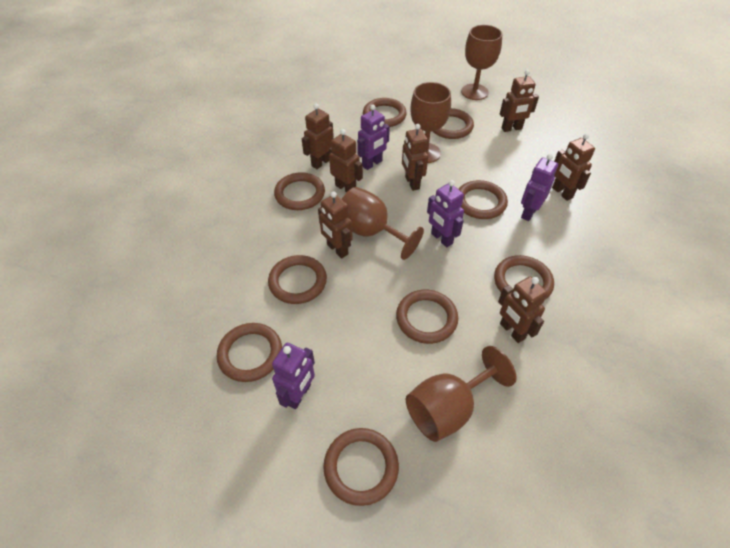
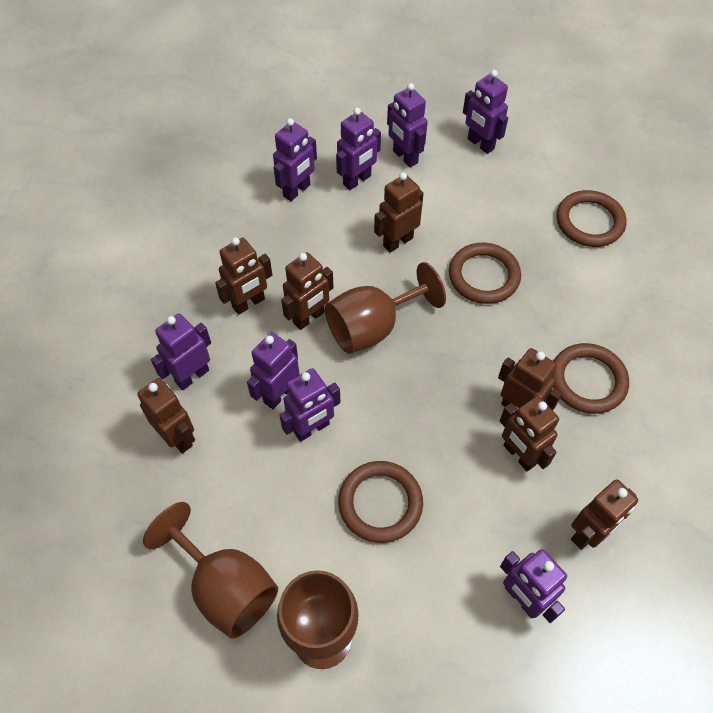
brown goblet: 4 -> 3
brown ring: 9 -> 4
purple robot: 4 -> 8

